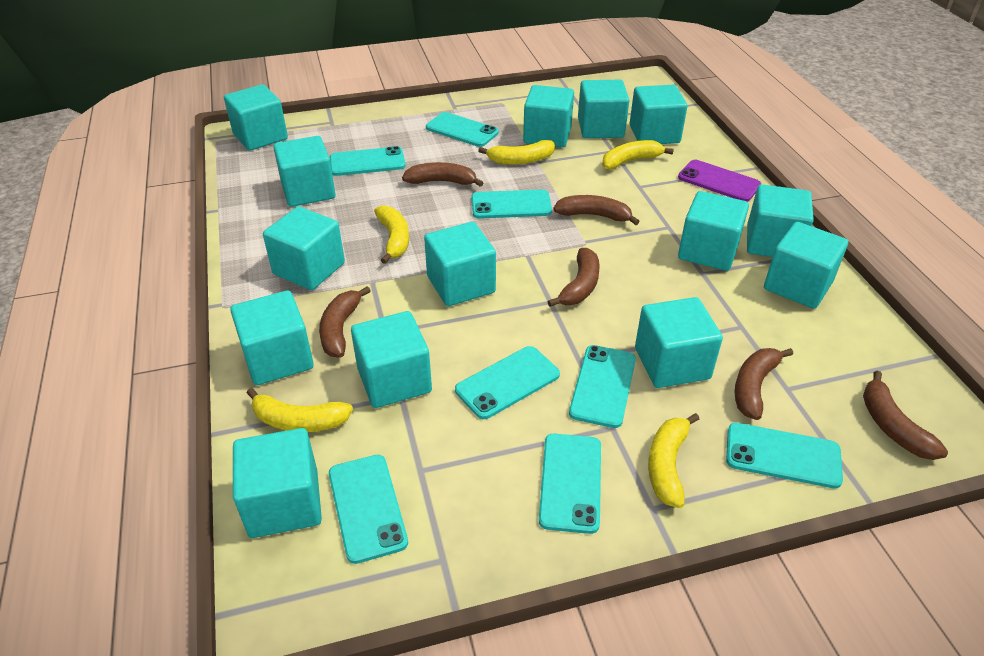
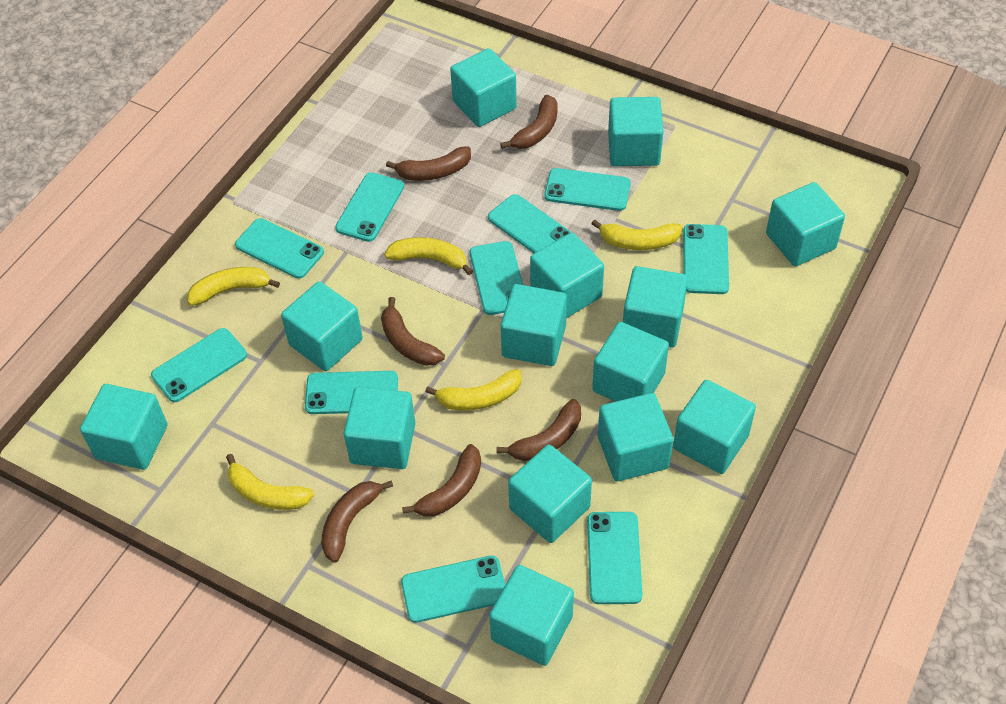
purple phone: 1 -> 0
turquoise phone: 8 -> 10

